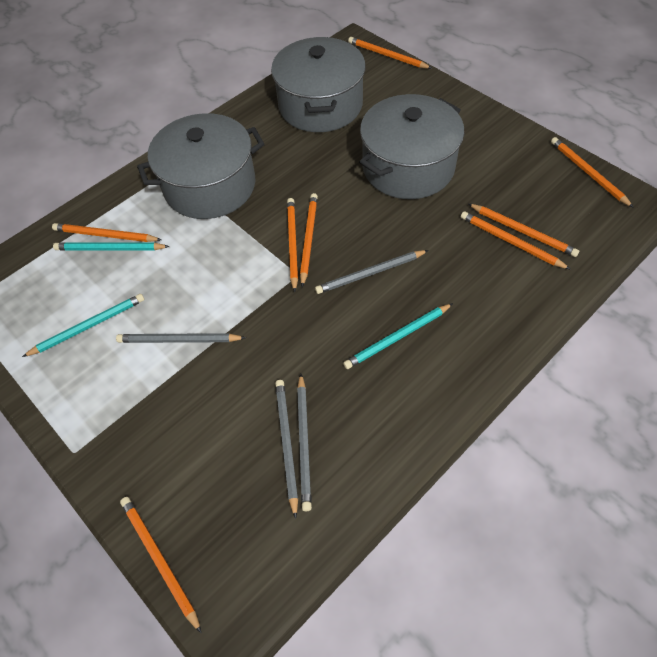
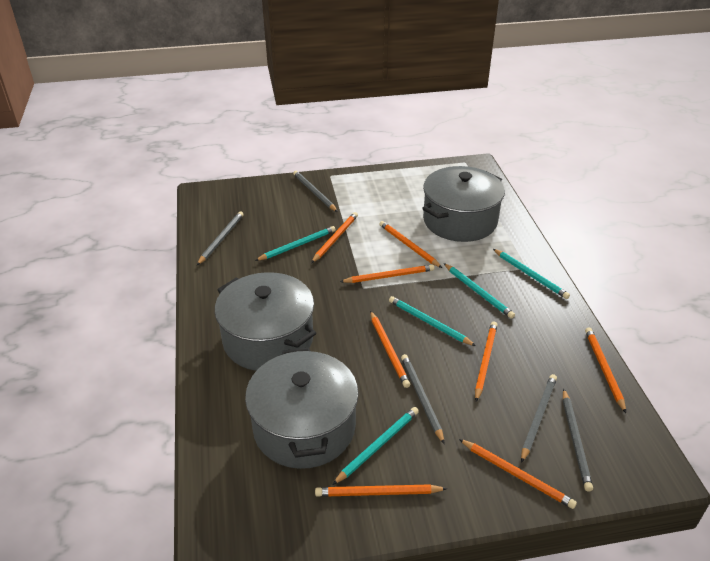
grey pencil: 4 -> 5
turquoise pencil: 3 -> 5

